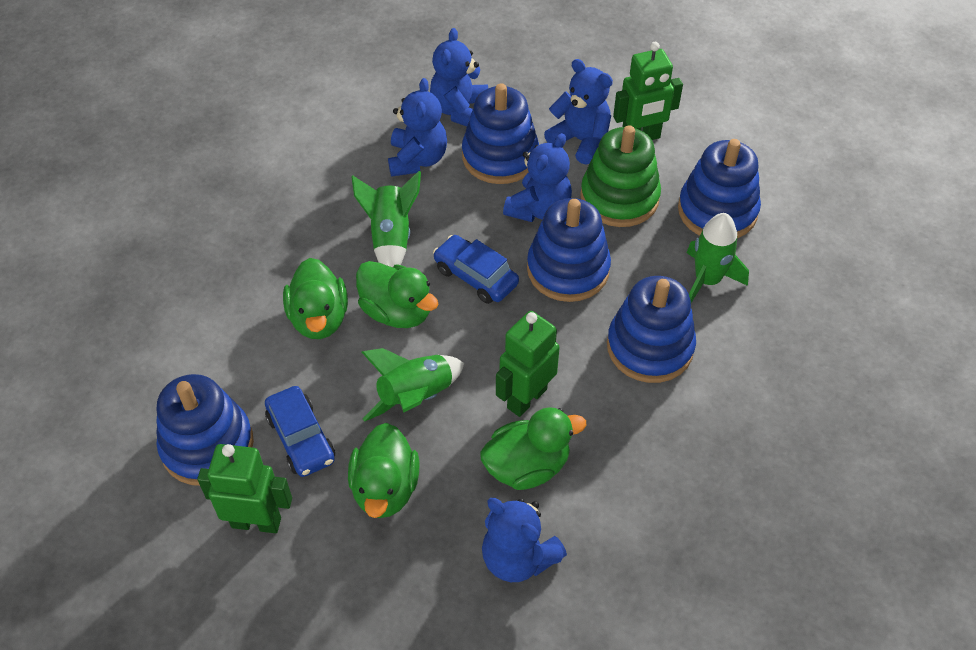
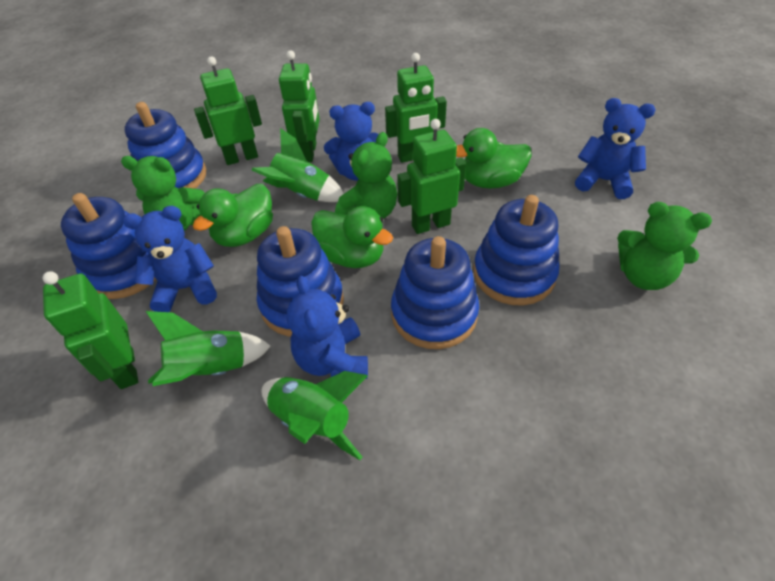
blue car: 2 -> 0
blue teddy bear: 5 -> 4
green duck: 4 -> 3
green robot: 3 -> 5
green stacking toy: 1 -> 0
green teddy bear: 0 -> 3

